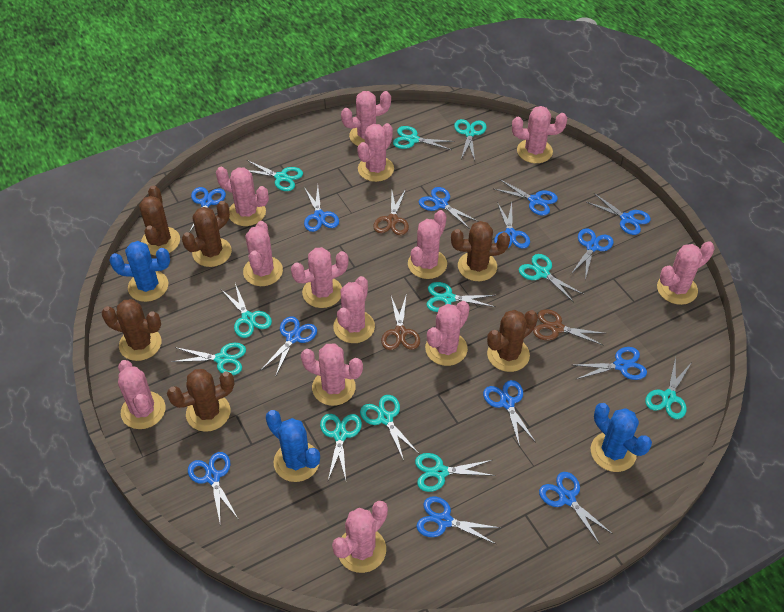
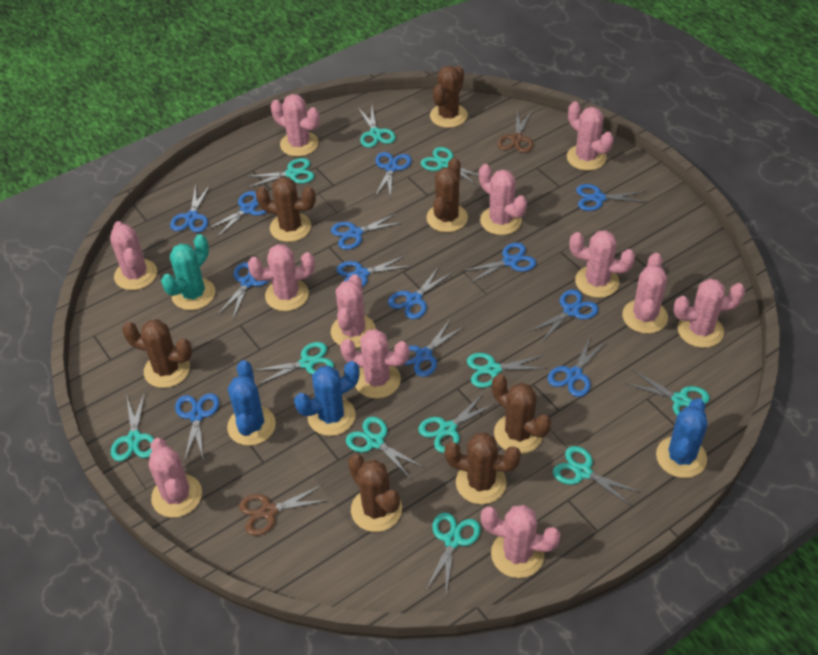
brown cactus: 6 -> 7
brown scissors: 3 -> 2
pink cactus: 13 -> 12
turquoise cactus: 0 -> 1

